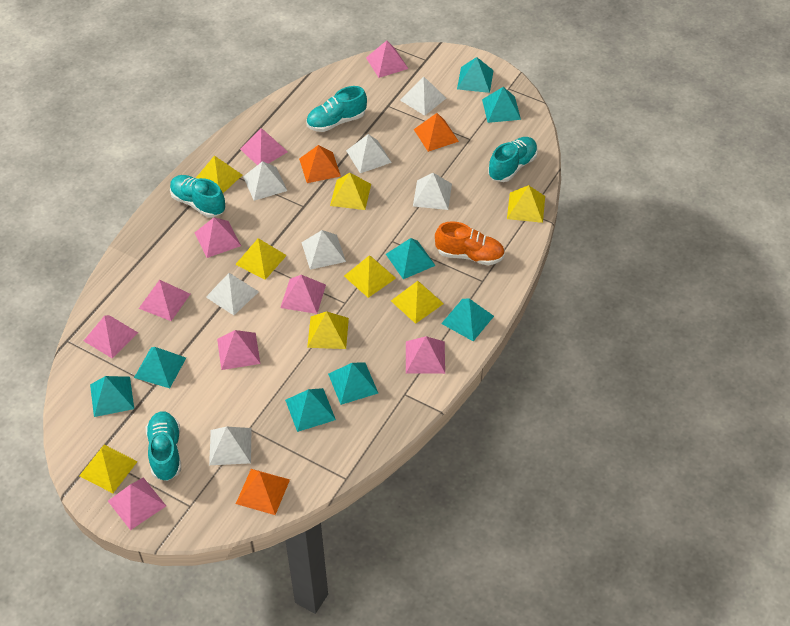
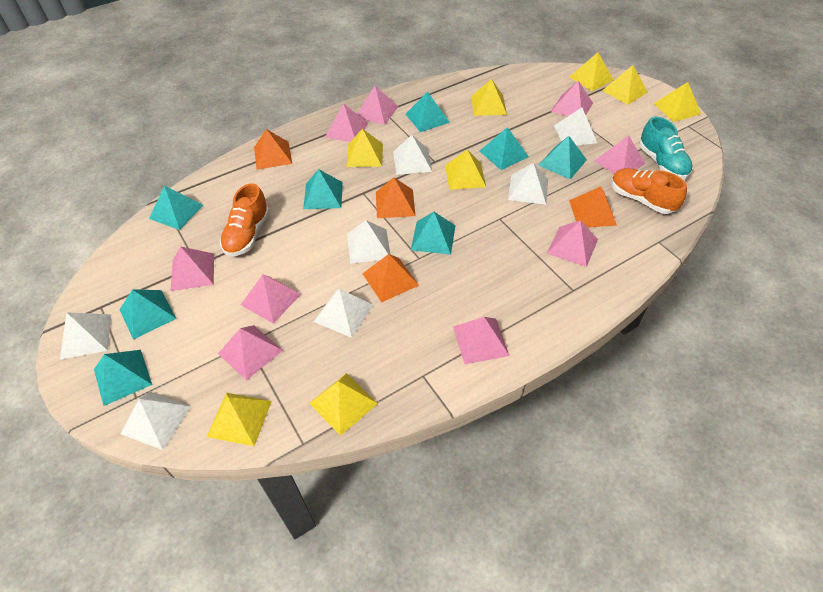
orange pyramid: 3 -> 4
orange shoe: 1 -> 2
turquoise shoe: 4 -> 1

